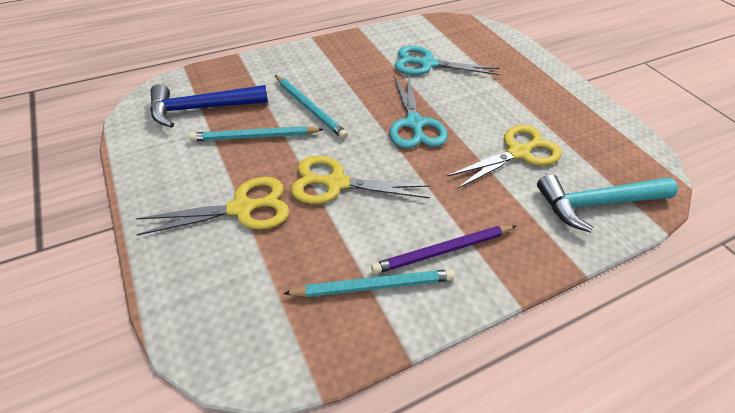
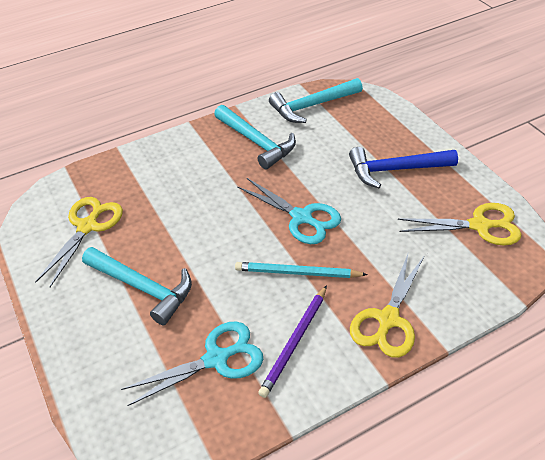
turquoise hammer: 1 -> 3
turquoise pencil: 3 -> 1

